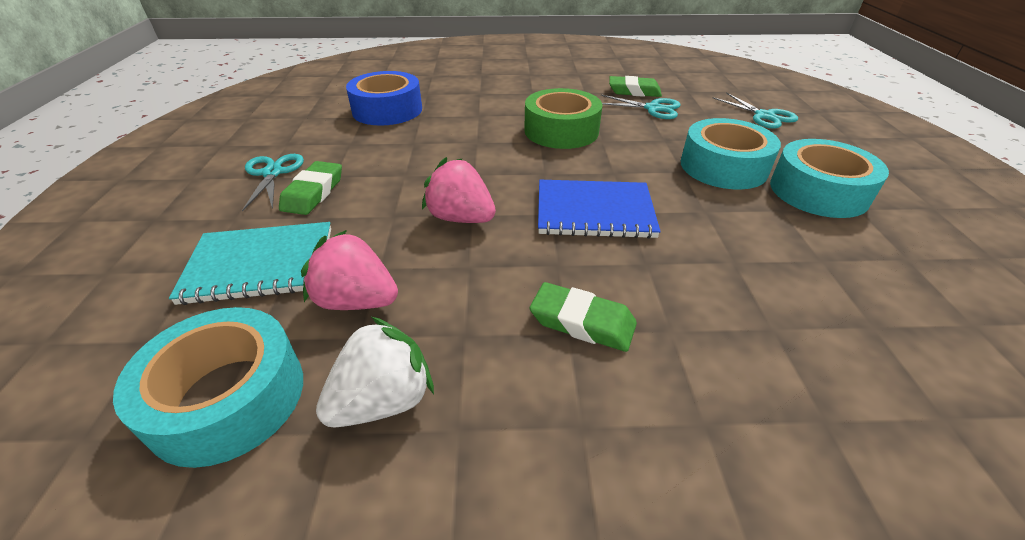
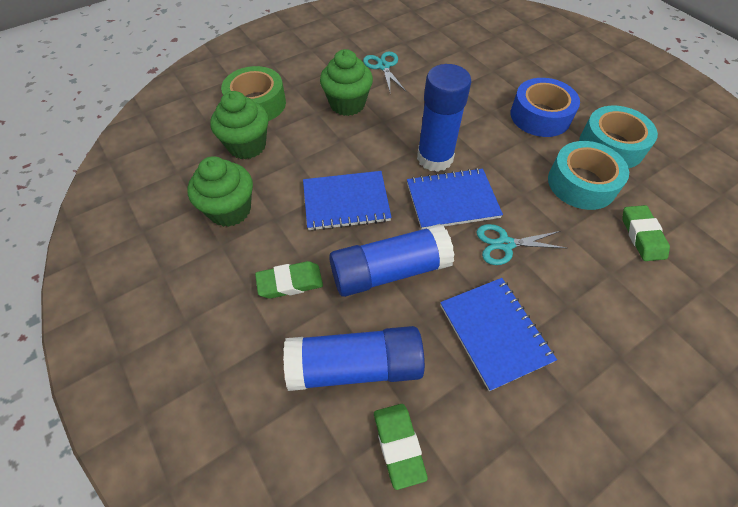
blue glue stick: 0 -> 3
blue notebook: 1 -> 3
green cupcake: 0 -> 3
pink strawberry: 2 -> 0
turquoise notebook: 1 -> 0
turquoise scissors: 3 -> 2
turquoise tape: 3 -> 2
white strawberry: 1 -> 0

